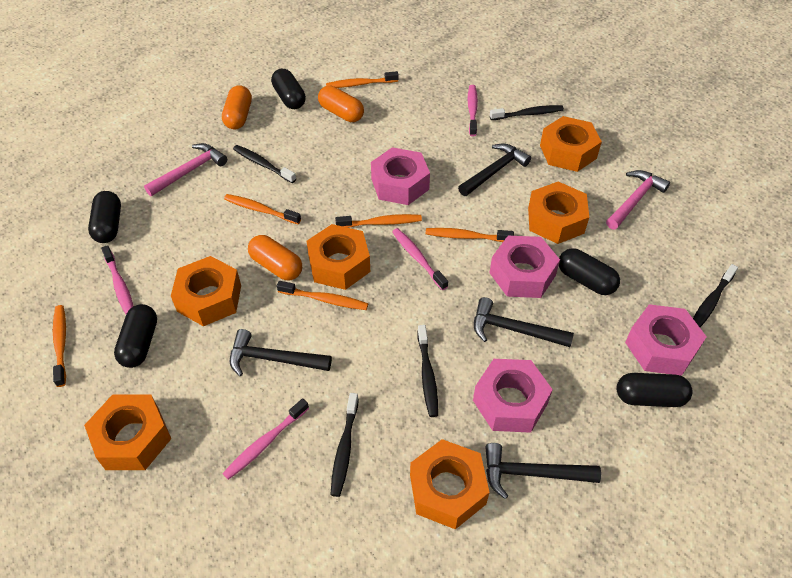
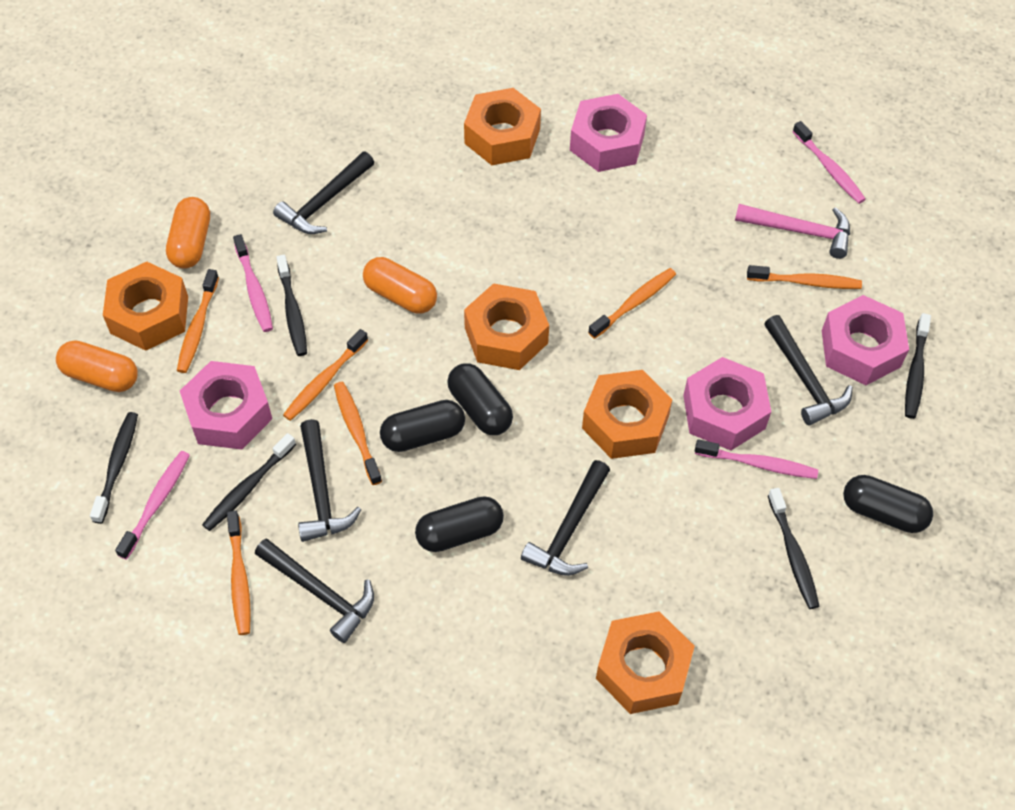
black capsule: 5 -> 4
black hammer: 4 -> 5
orange nut: 6 -> 5
pink hammer: 2 -> 1

